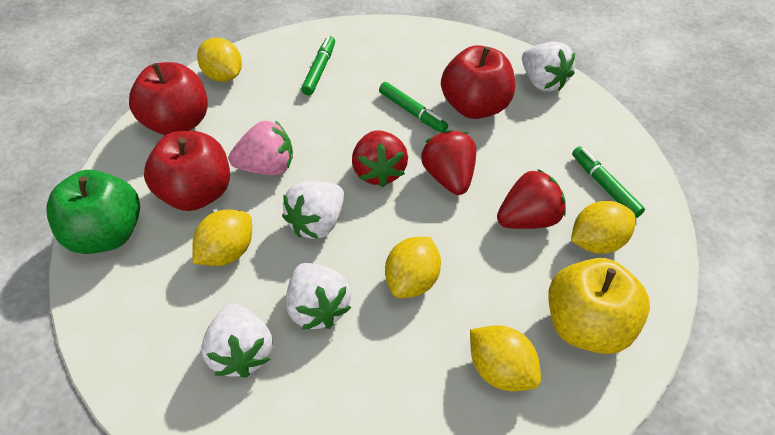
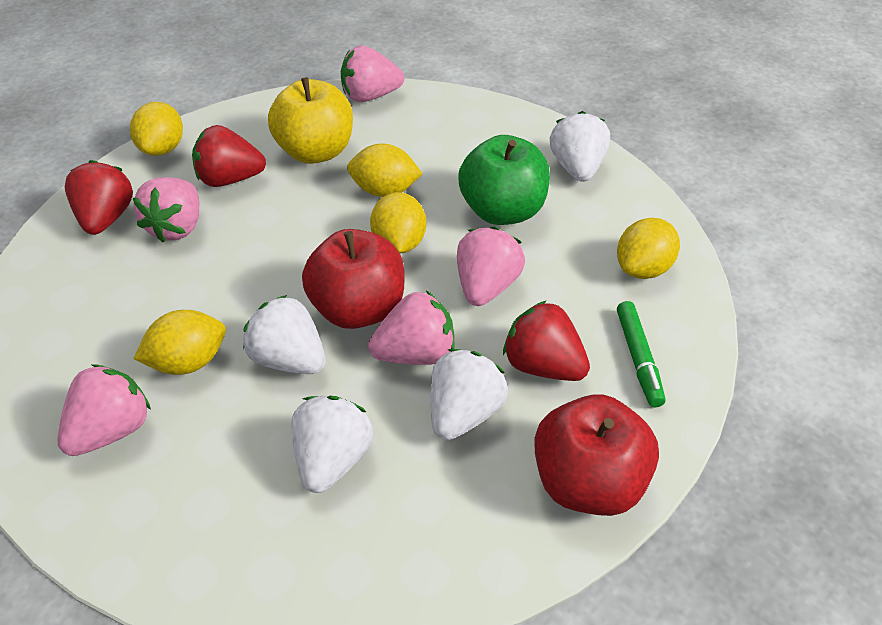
green marker: 3 -> 1
pink strawberry: 1 -> 5
red apple: 3 -> 2

